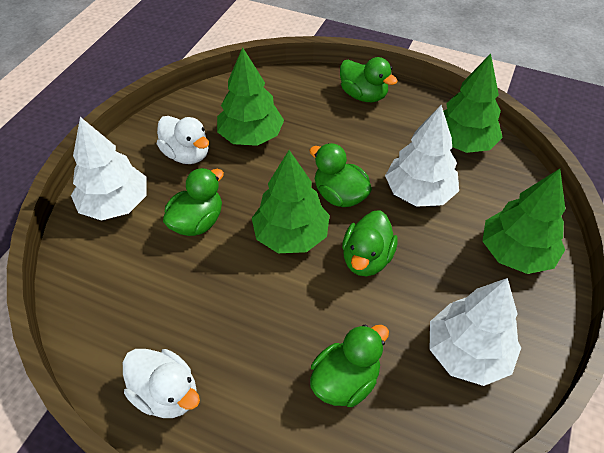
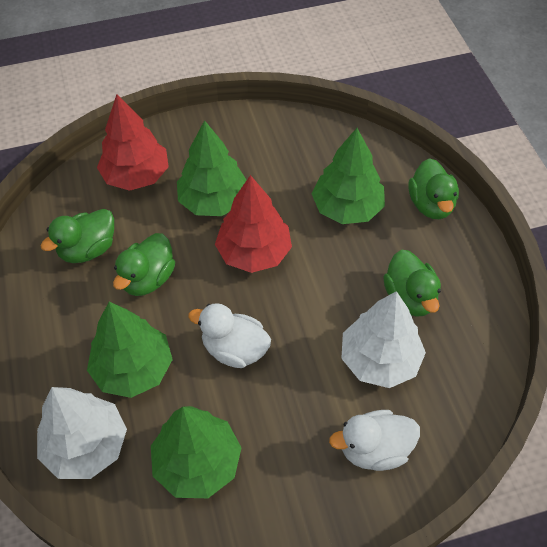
green duck: 5 -> 4
red tree: 0 -> 2
white tree: 3 -> 2

